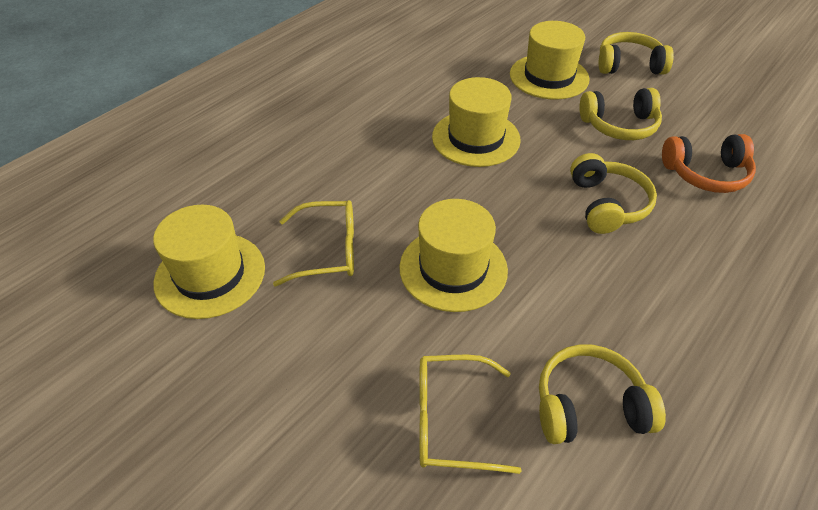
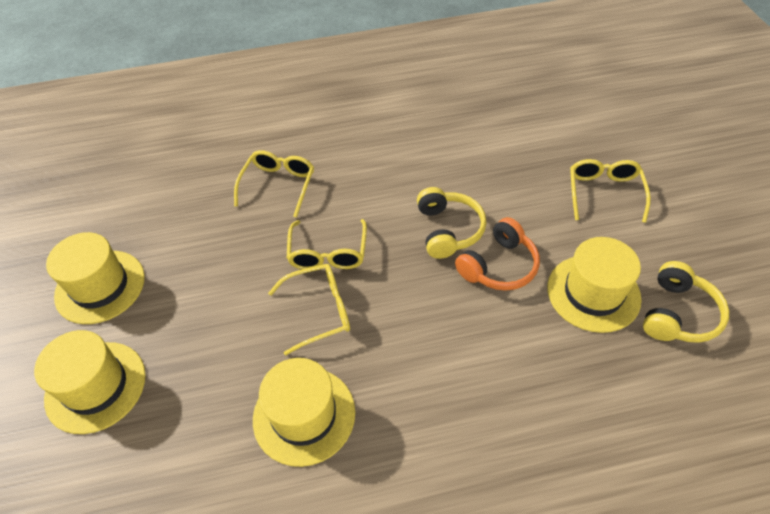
yellow glasses: 2 -> 4
yellow headphones: 4 -> 2

